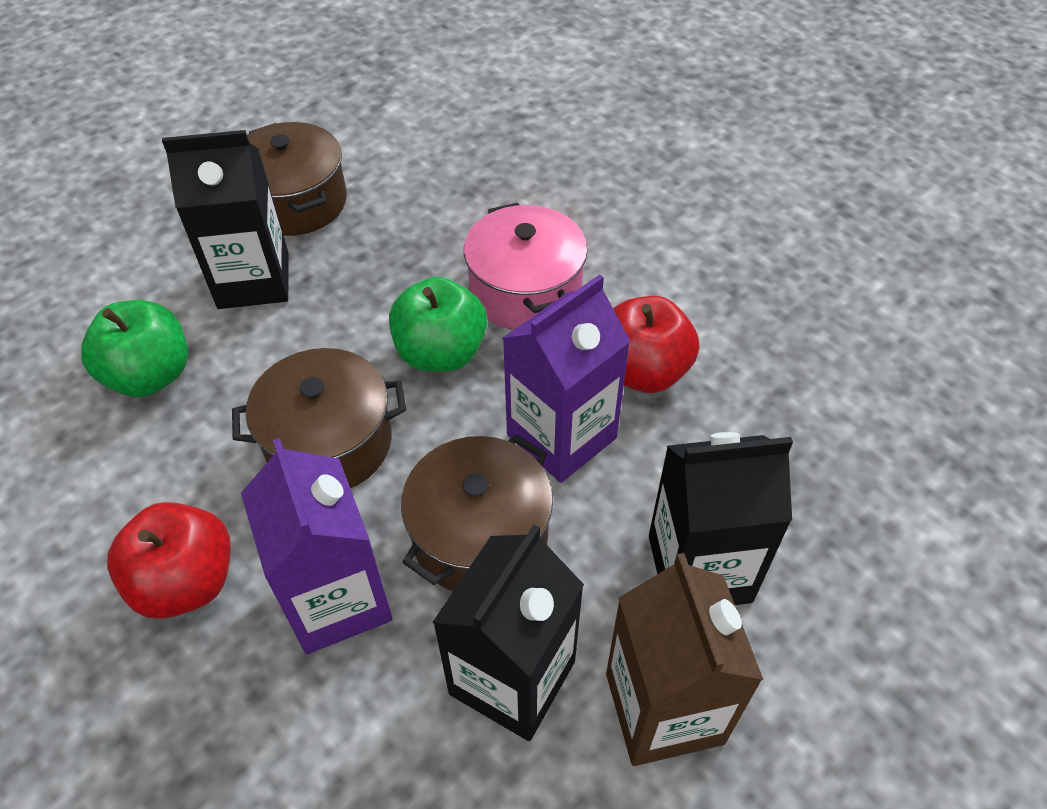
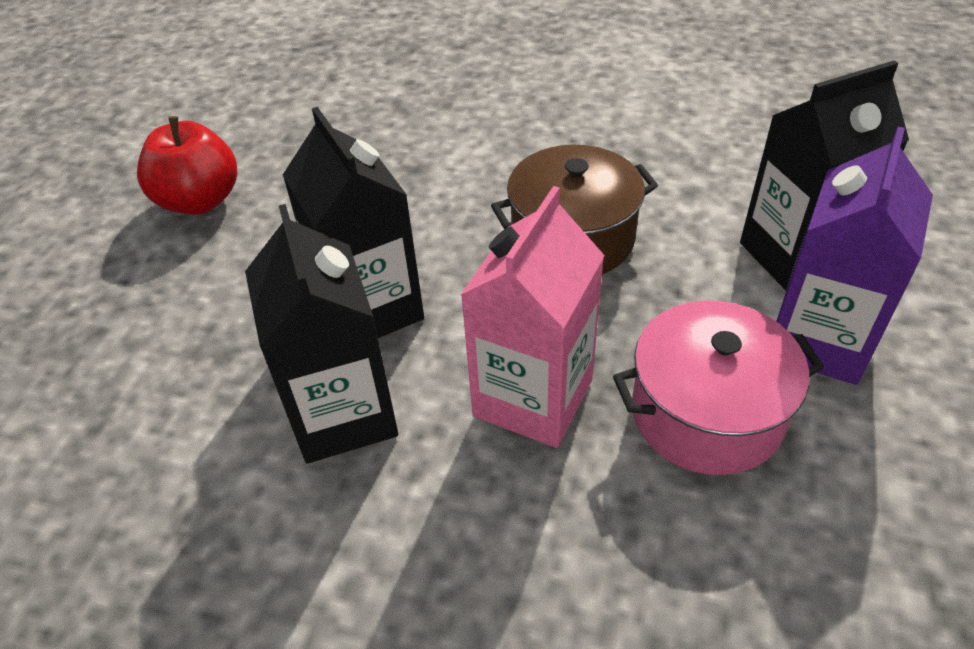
brown carton: 1 -> 0
brown pot: 3 -> 1
green apple: 2 -> 0
pink carton: 0 -> 1
purple carton: 2 -> 1
red apple: 2 -> 1

